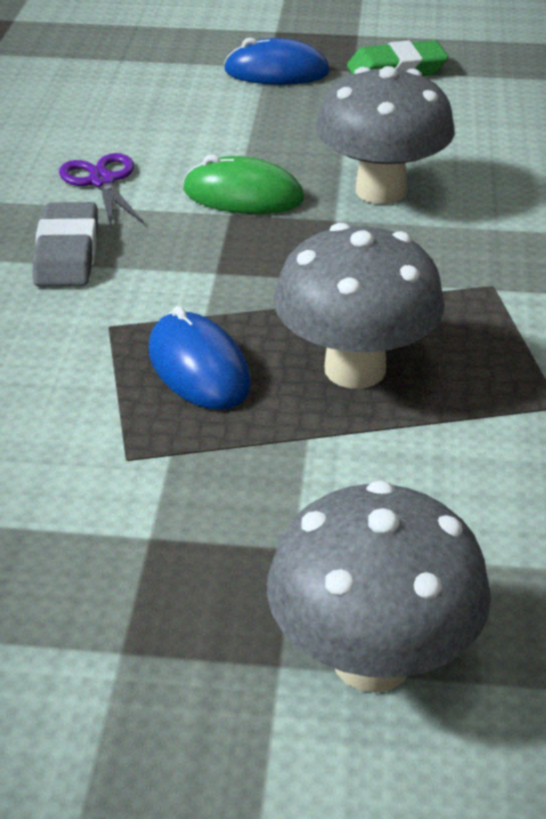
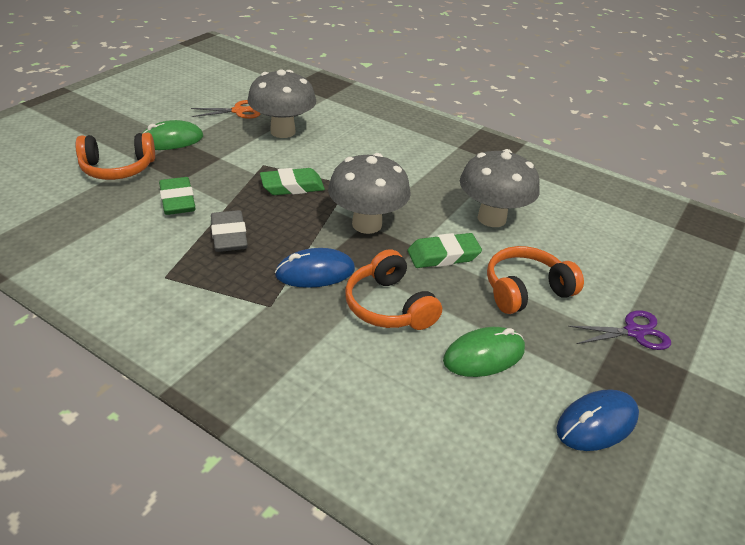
green eraser: 1 -> 3
green mouse: 1 -> 2
orange headphones: 0 -> 3
orange scissors: 0 -> 1

